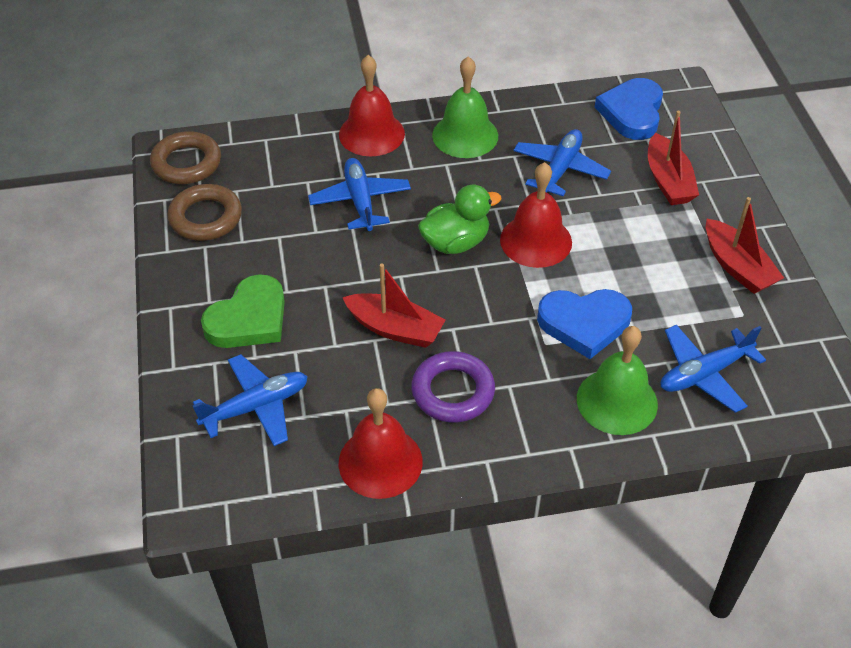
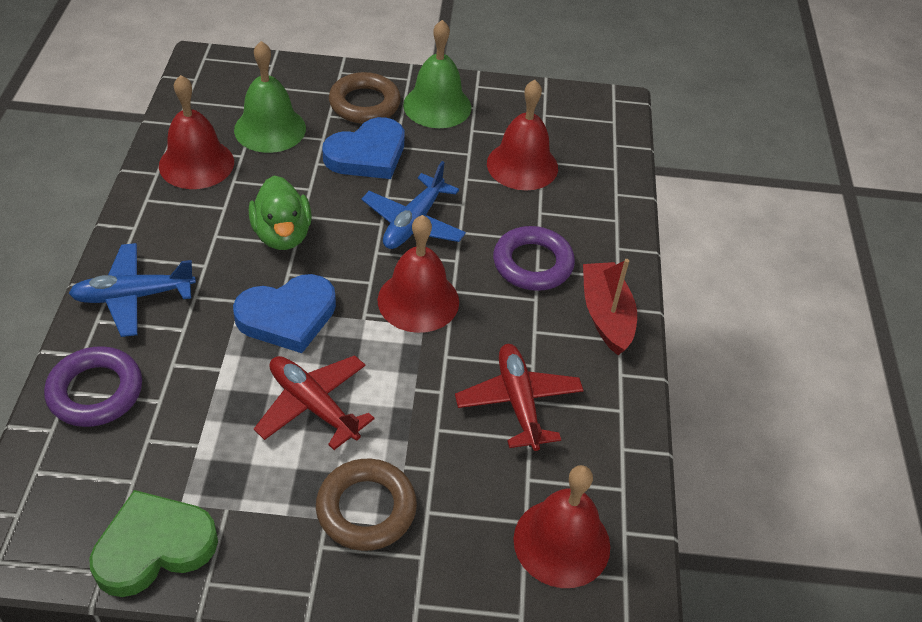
blue plane: 4 -> 2
purple ring: 1 -> 2
red bell: 3 -> 4
red boat: 3 -> 1
red plane: 0 -> 2

